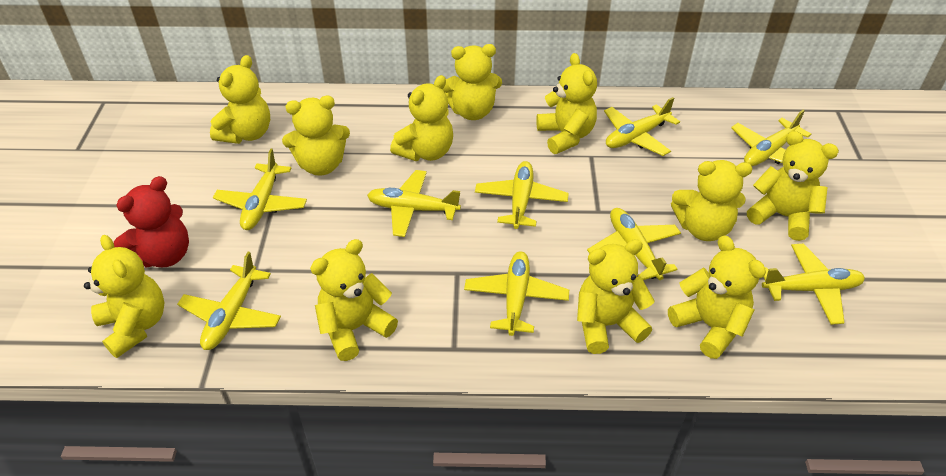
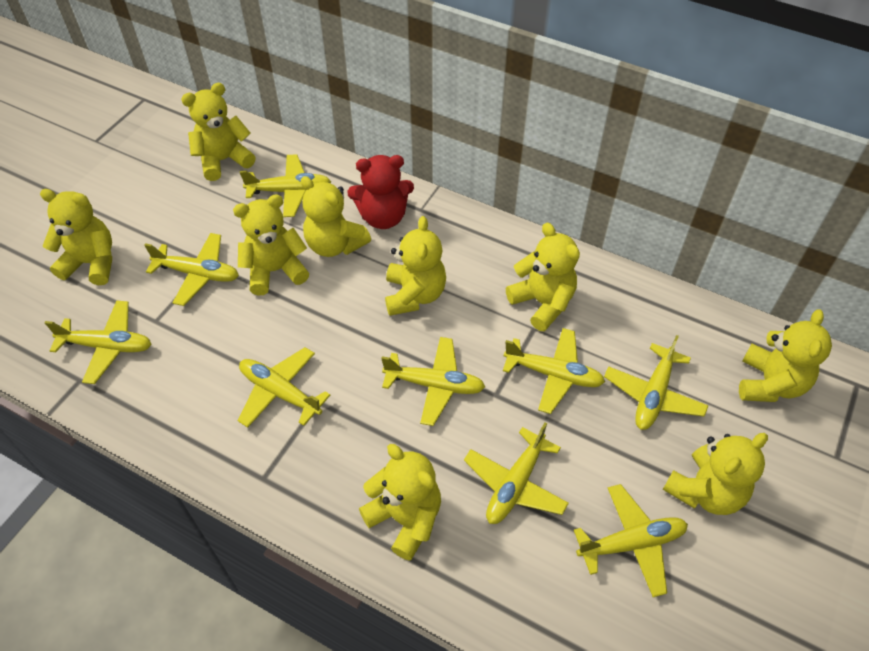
yellow teddy bear: 11 -> 9

